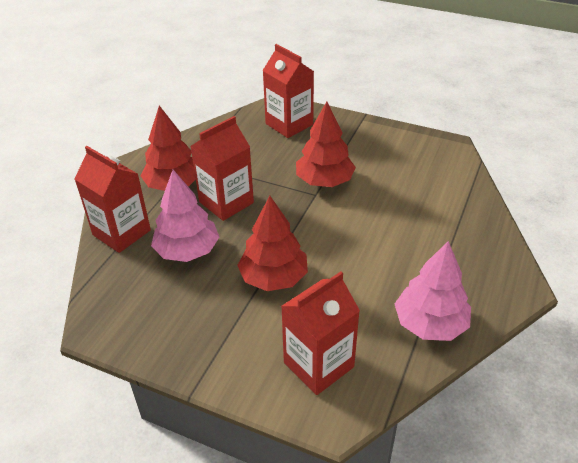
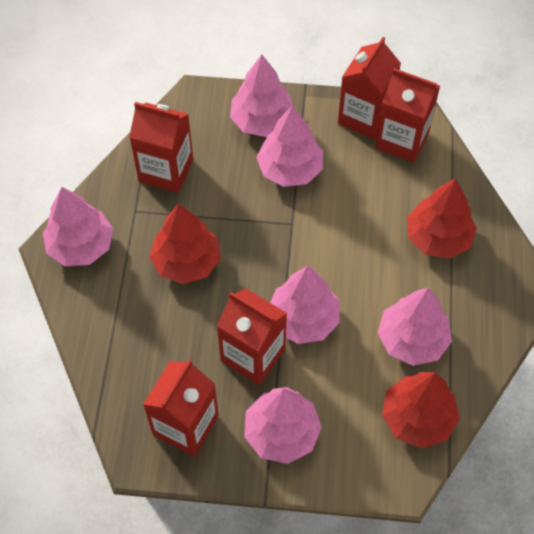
pink tree: 2 -> 6
red carton: 4 -> 5

